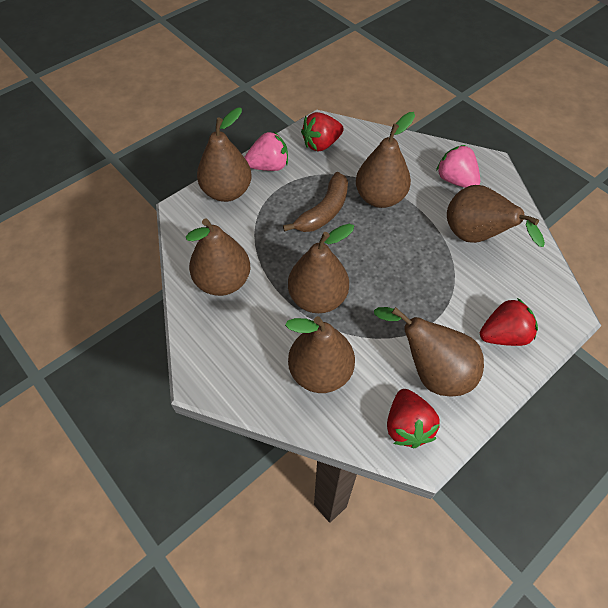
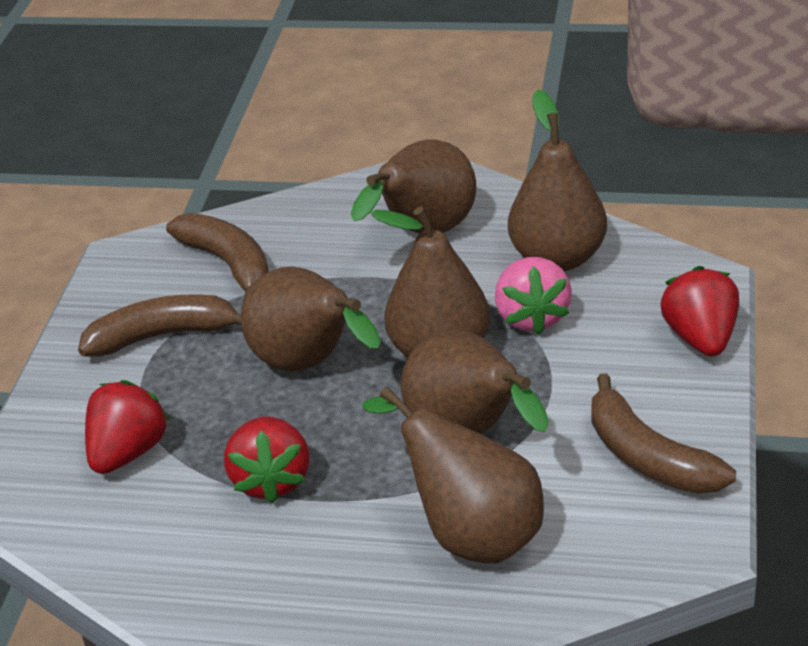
brown banana: 1 -> 3
brown pear: 7 -> 6
pink strawberry: 2 -> 1

